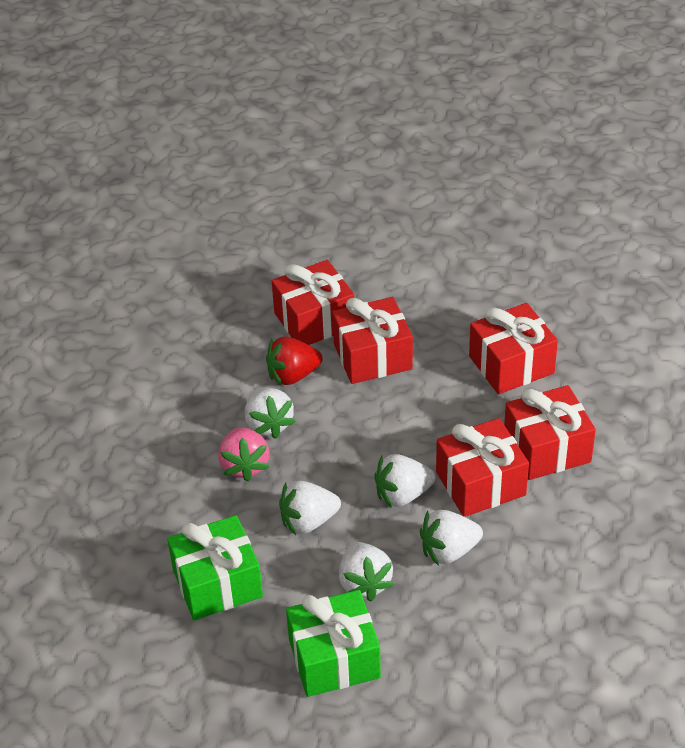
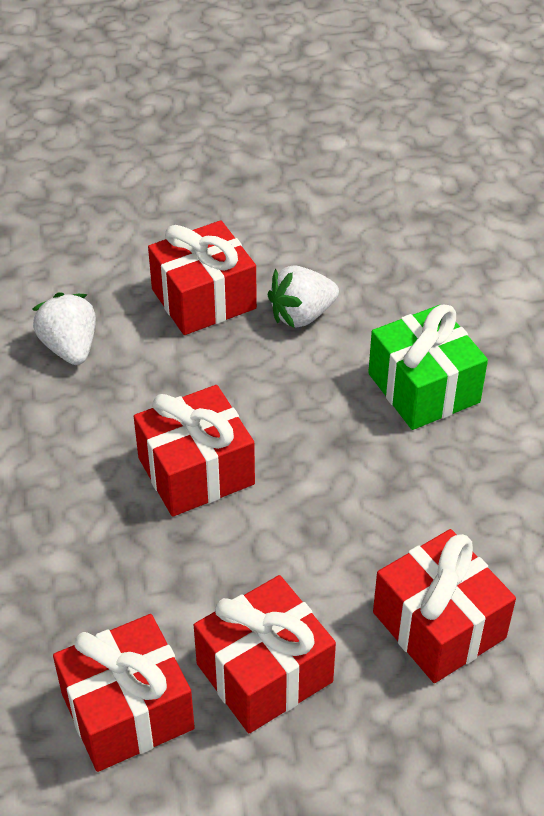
green gift: 2 -> 1
pink strawberry: 1 -> 0
red strawberry: 1 -> 0
white strawberry: 5 -> 2

